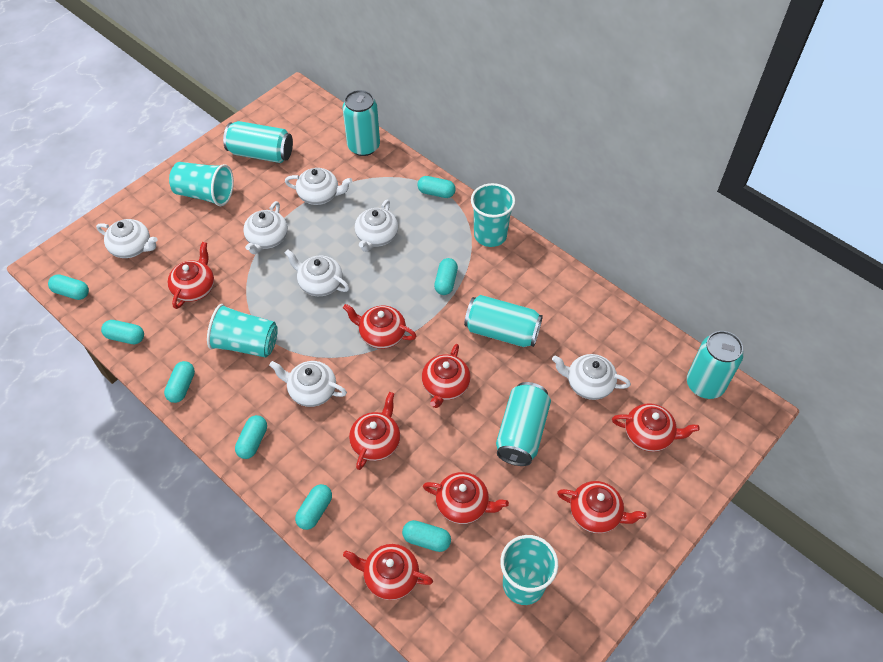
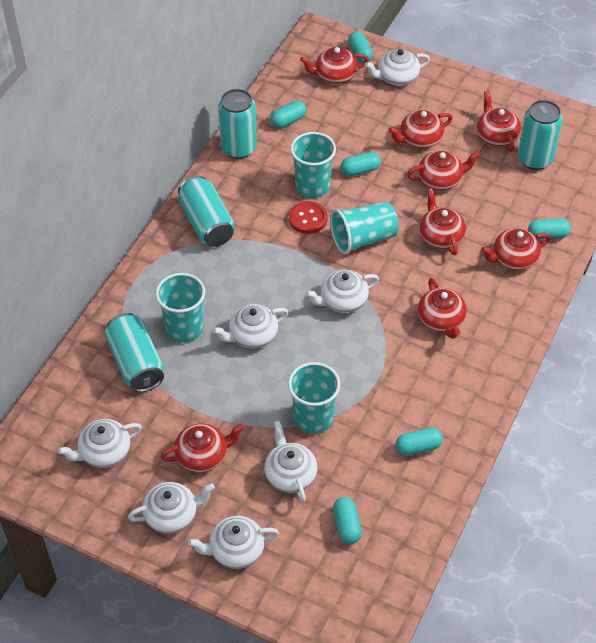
red button: 0 -> 1
turquoise can: 5 -> 4
turquoise capsule: 8 -> 6

